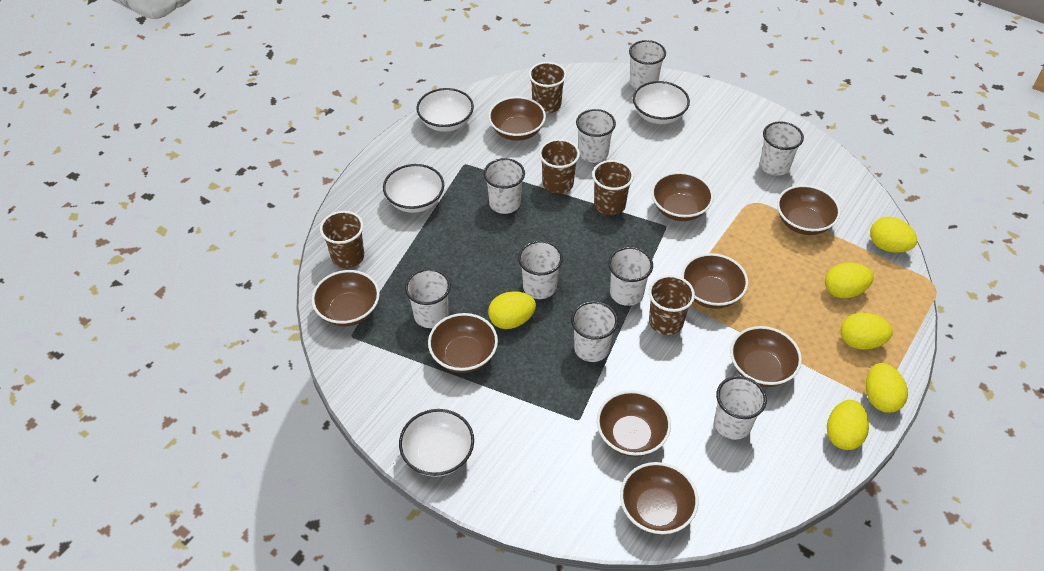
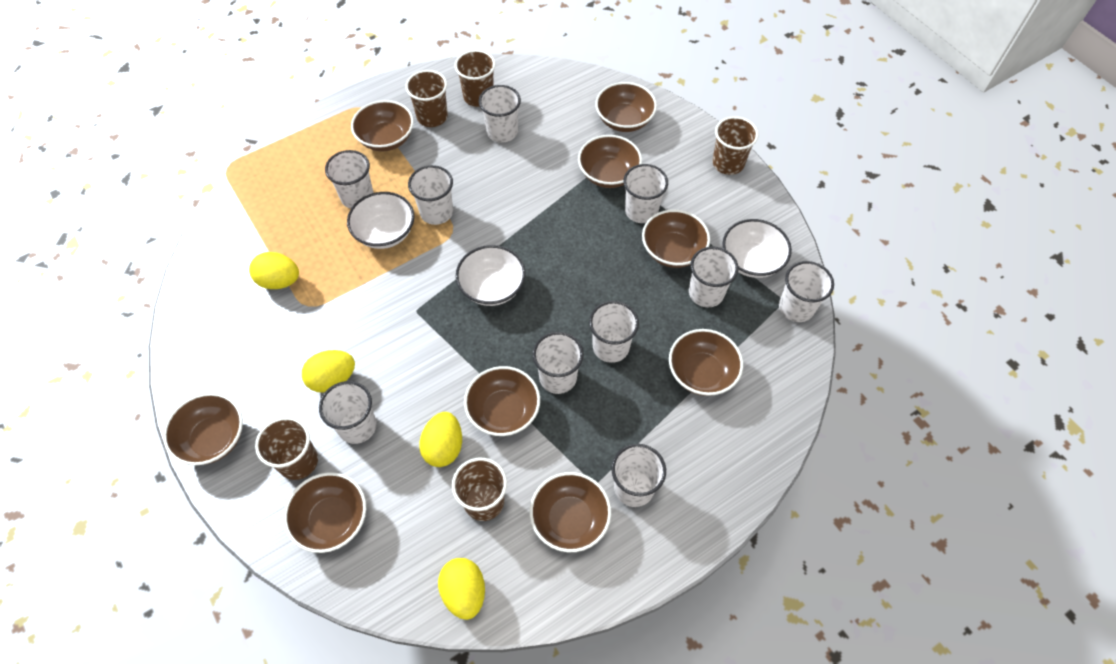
white bowl: 4 -> 3
white cup: 9 -> 10
yellow egg: 6 -> 4

